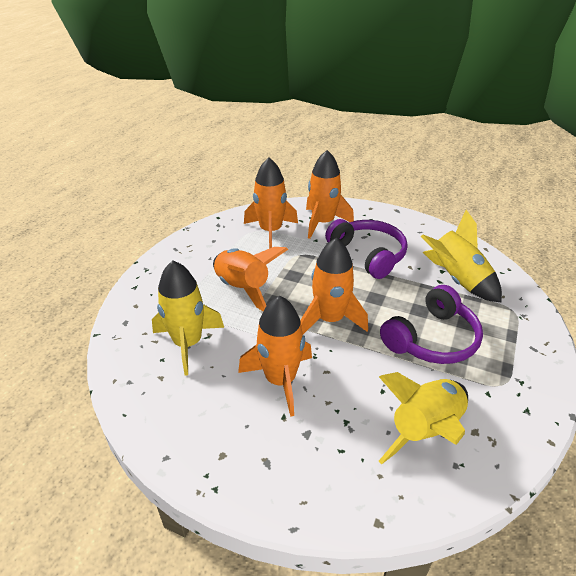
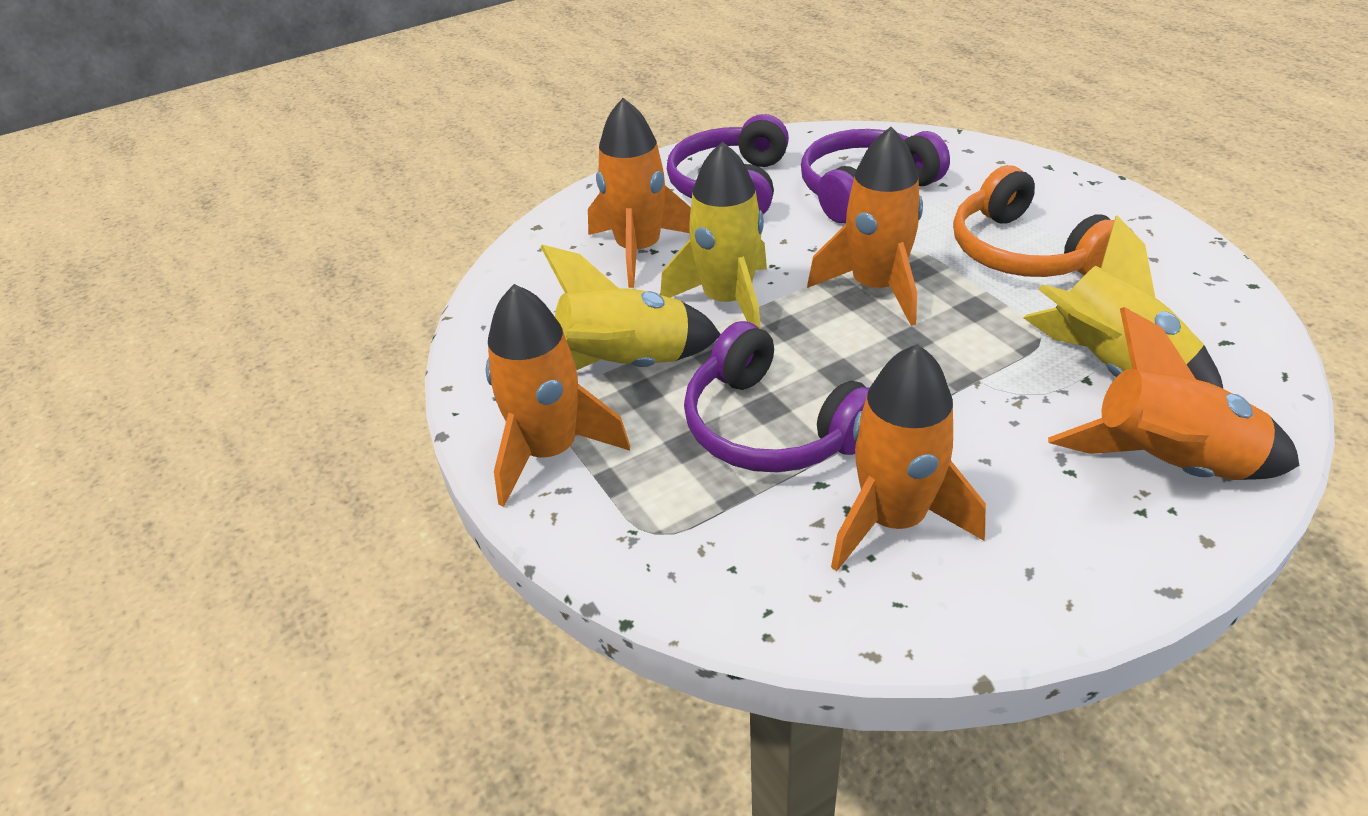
orange headphones: 0 -> 1
purple headphones: 2 -> 3

